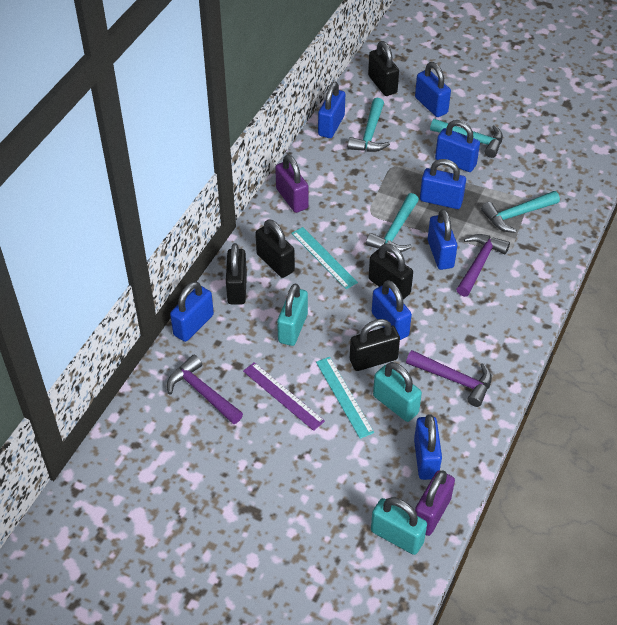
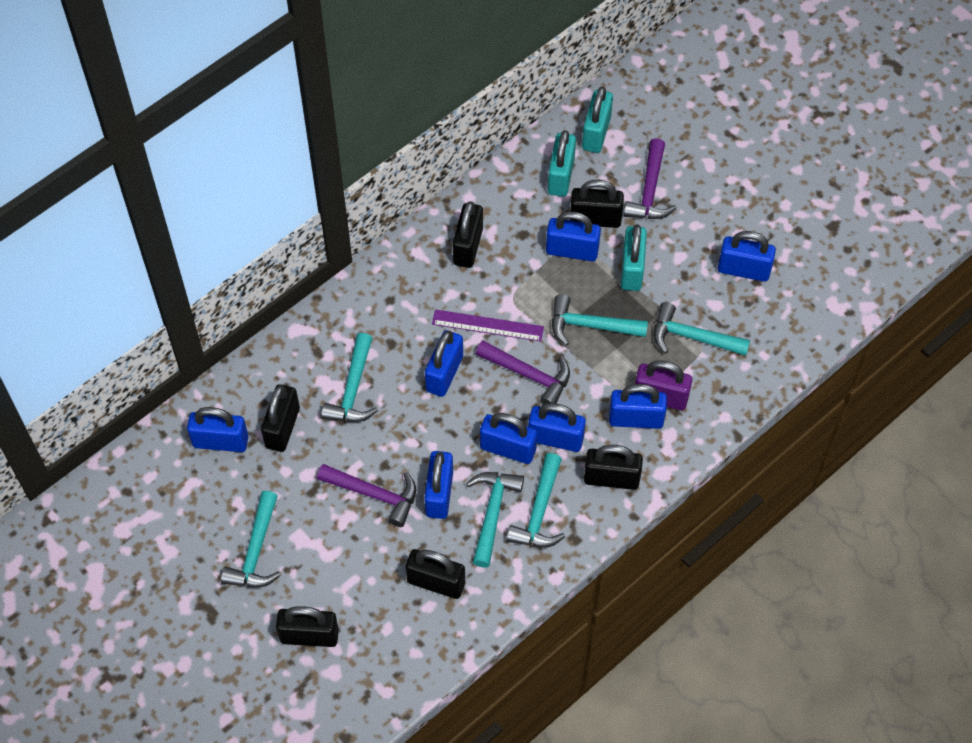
black padlock: 5 -> 6
purple padlock: 2 -> 1
turquoise hammer: 4 -> 6
turquoise ruler: 2 -> 0

